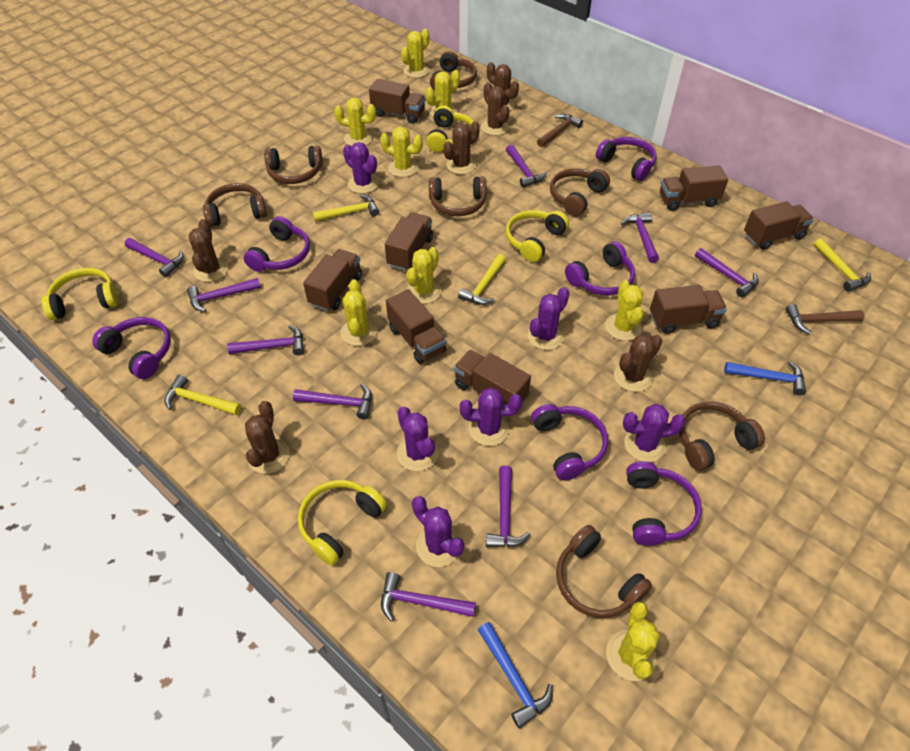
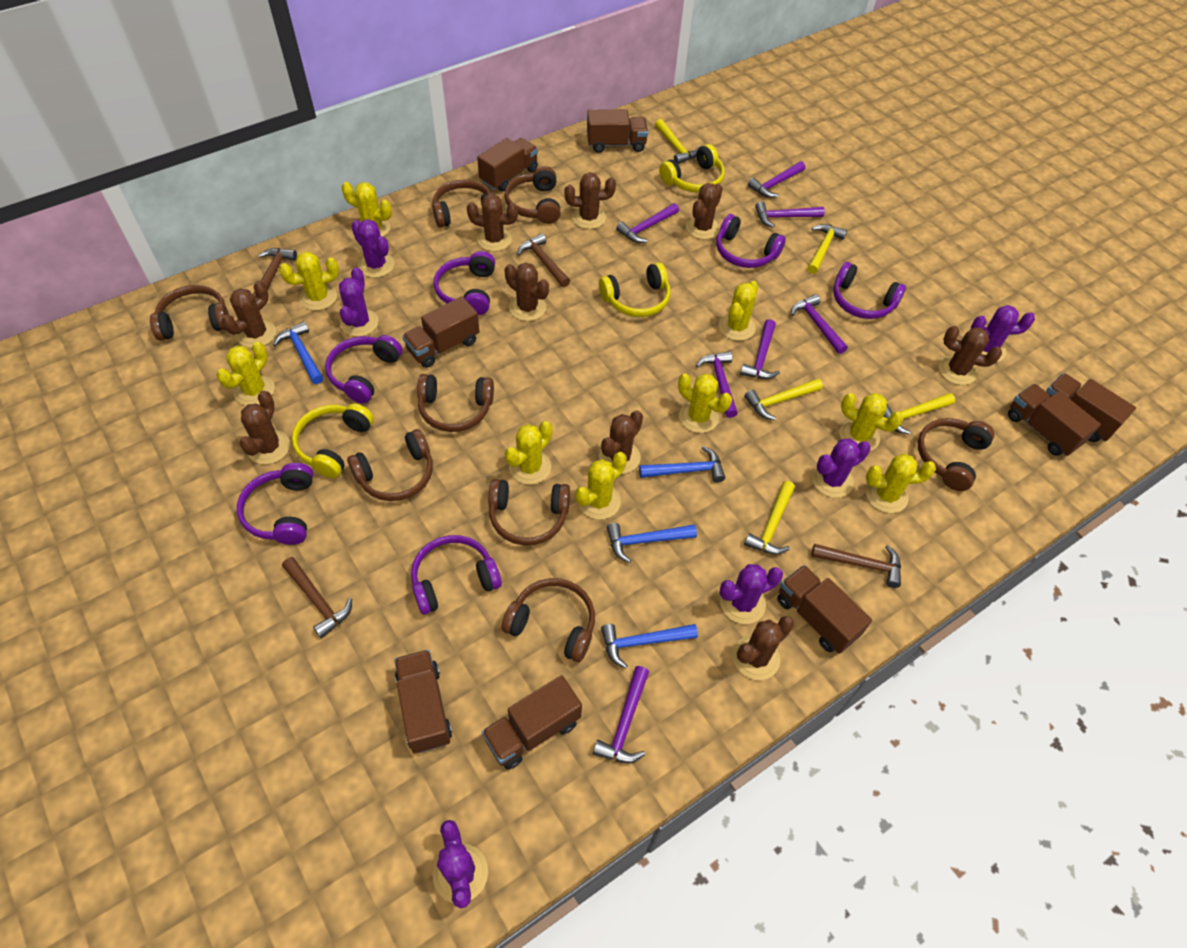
blue hammer: 2 -> 4
brown cactus: 6 -> 9
brown hammer: 2 -> 4
brown headphones: 7 -> 8
purple hammer: 9 -> 7
yellow cactus: 8 -> 9
yellow hammer: 4 -> 5
yellow headphones: 4 -> 3

